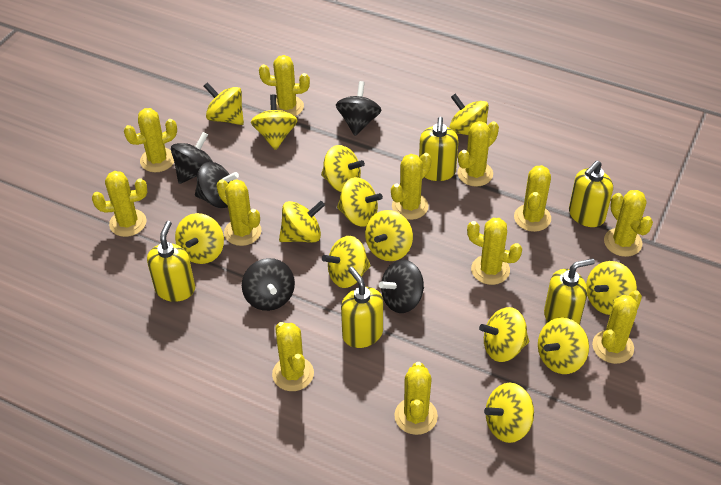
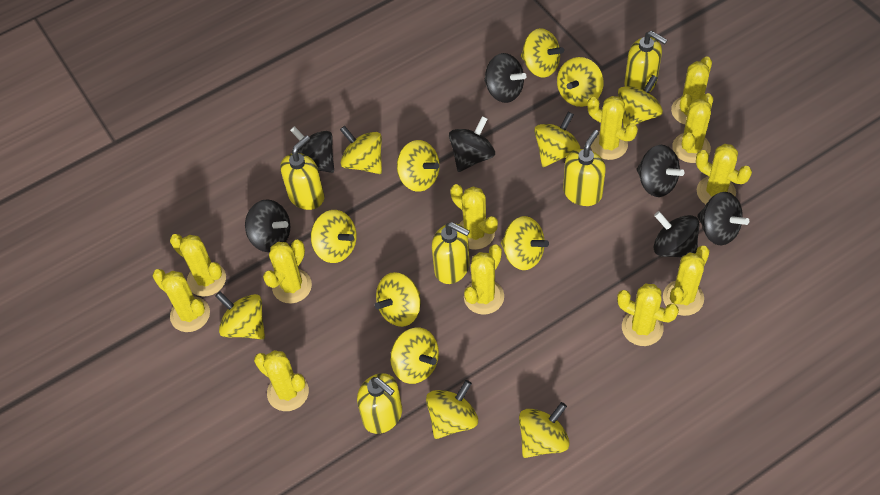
black spinning top: 5 -> 7

